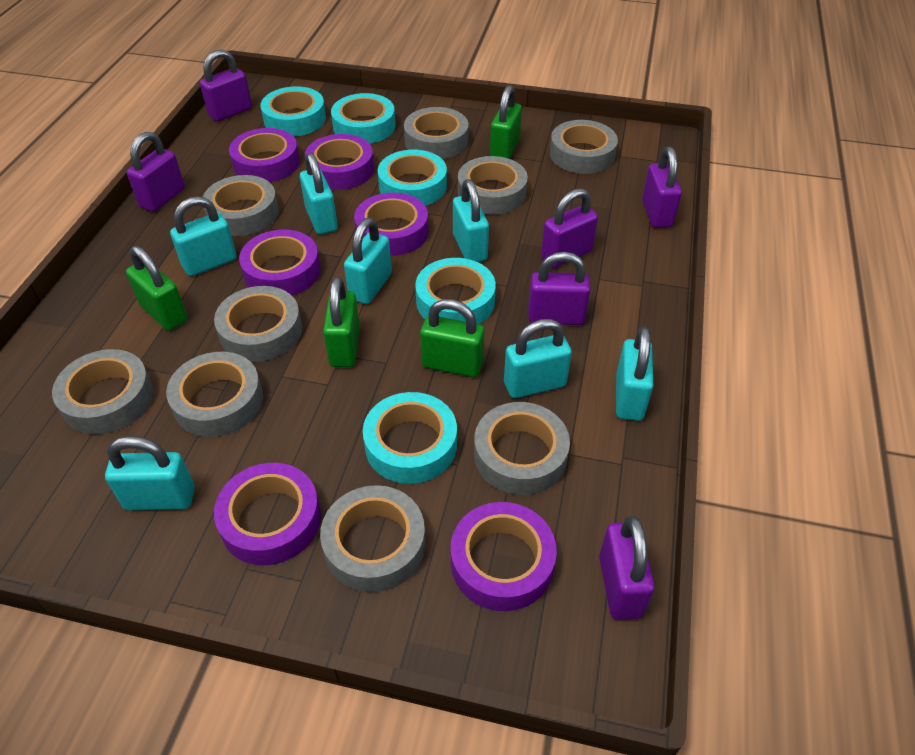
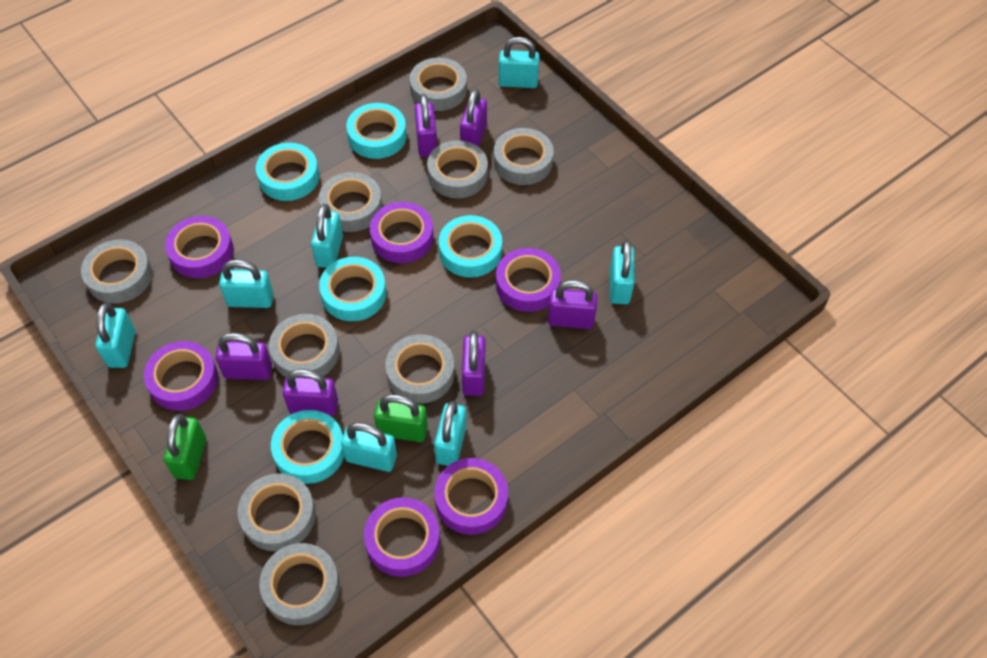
green padlock: 4 -> 2

